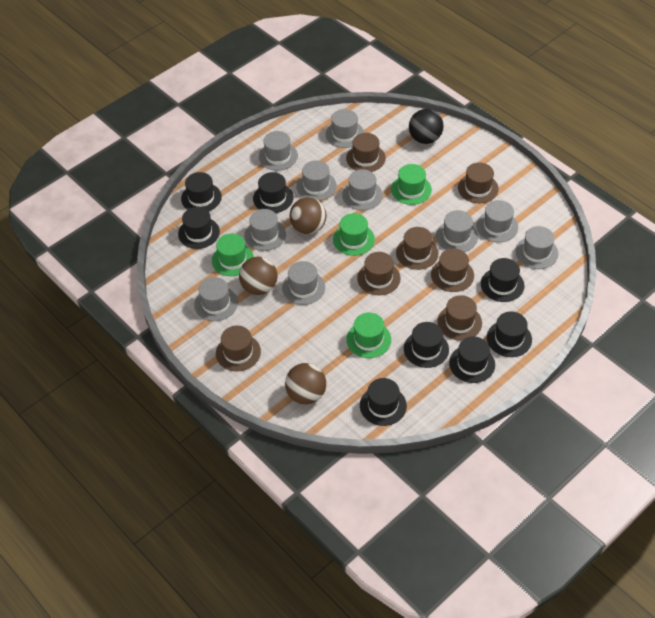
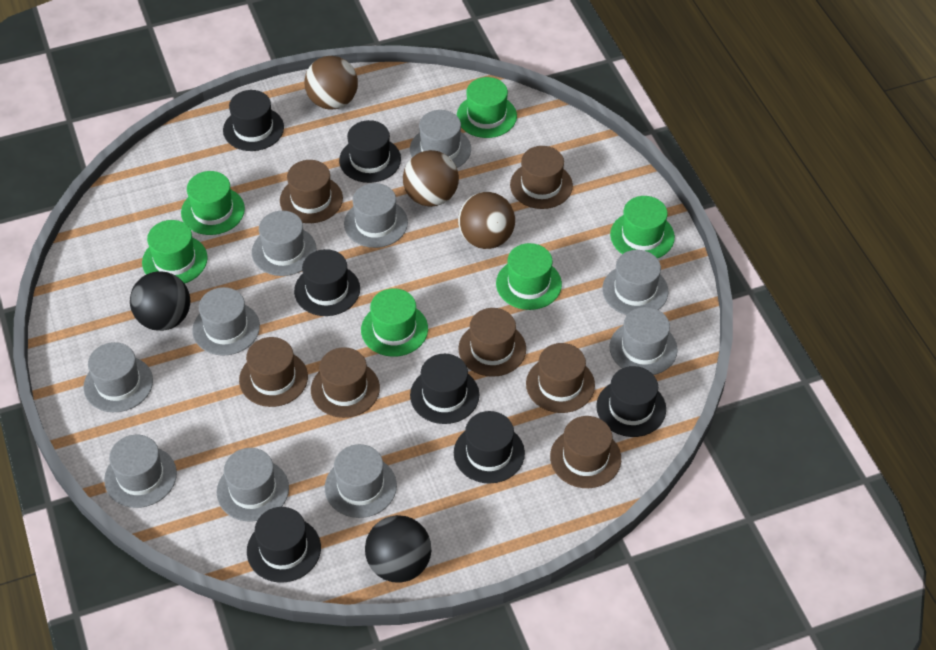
black ball: 1 -> 2
black hat: 8 -> 7
green hat: 4 -> 6

